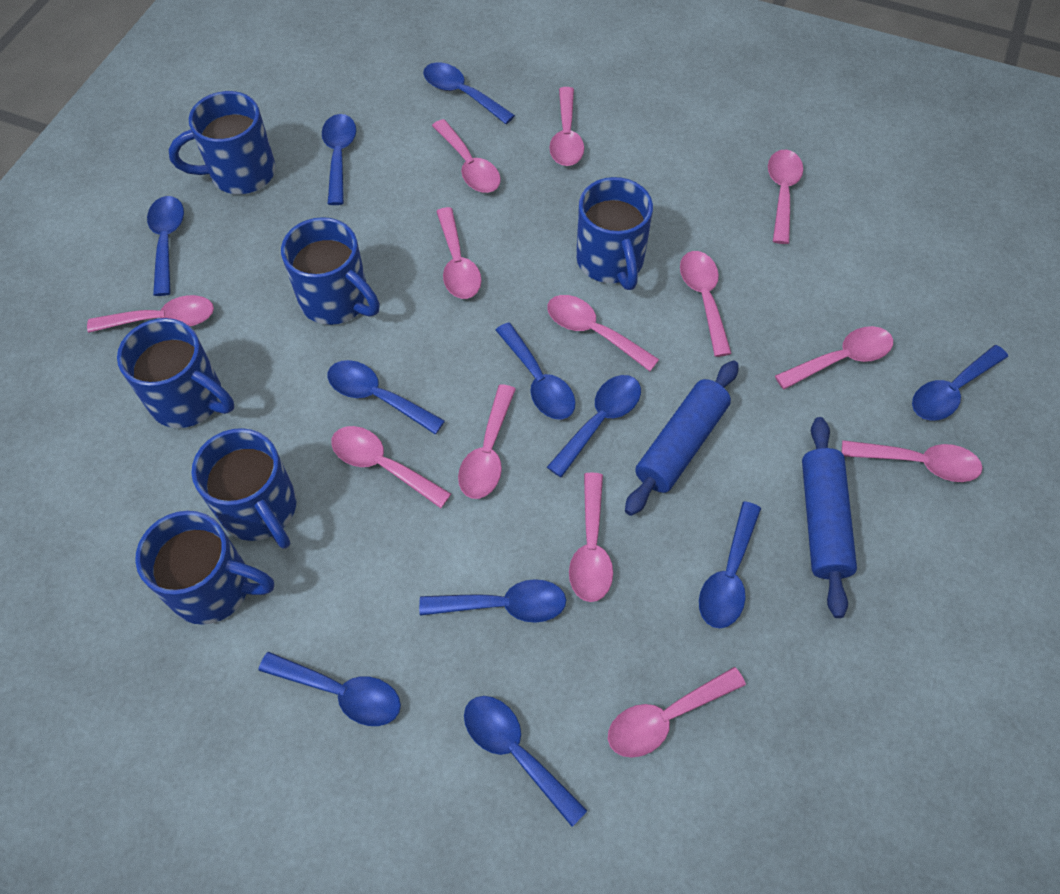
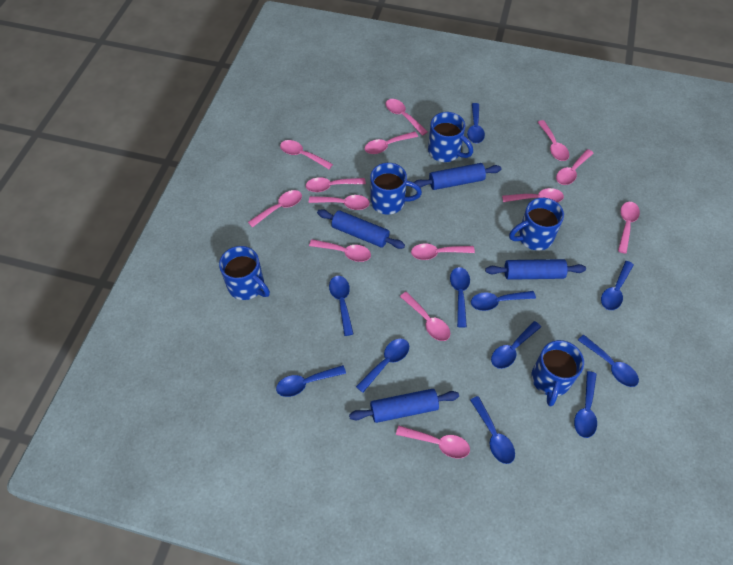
blue mug: 6 -> 5
blue rolling pin: 2 -> 4
pink spoon: 13 -> 14

